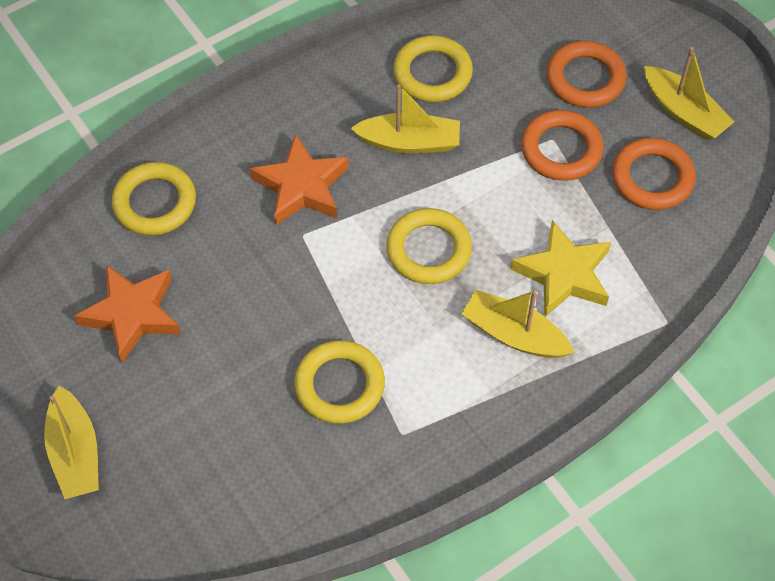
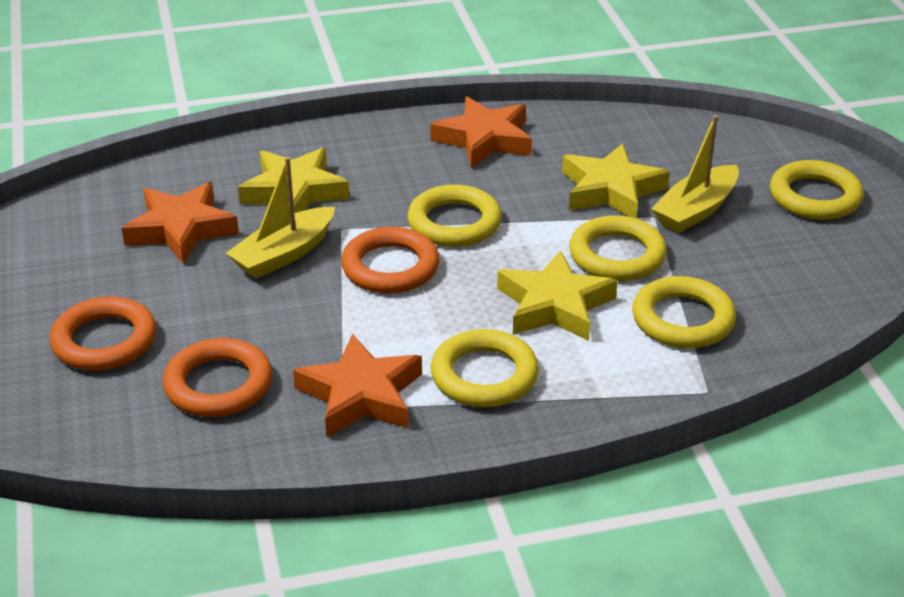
orange star: 2 -> 3
yellow boat: 4 -> 2
yellow ring: 4 -> 5
yellow star: 1 -> 3

